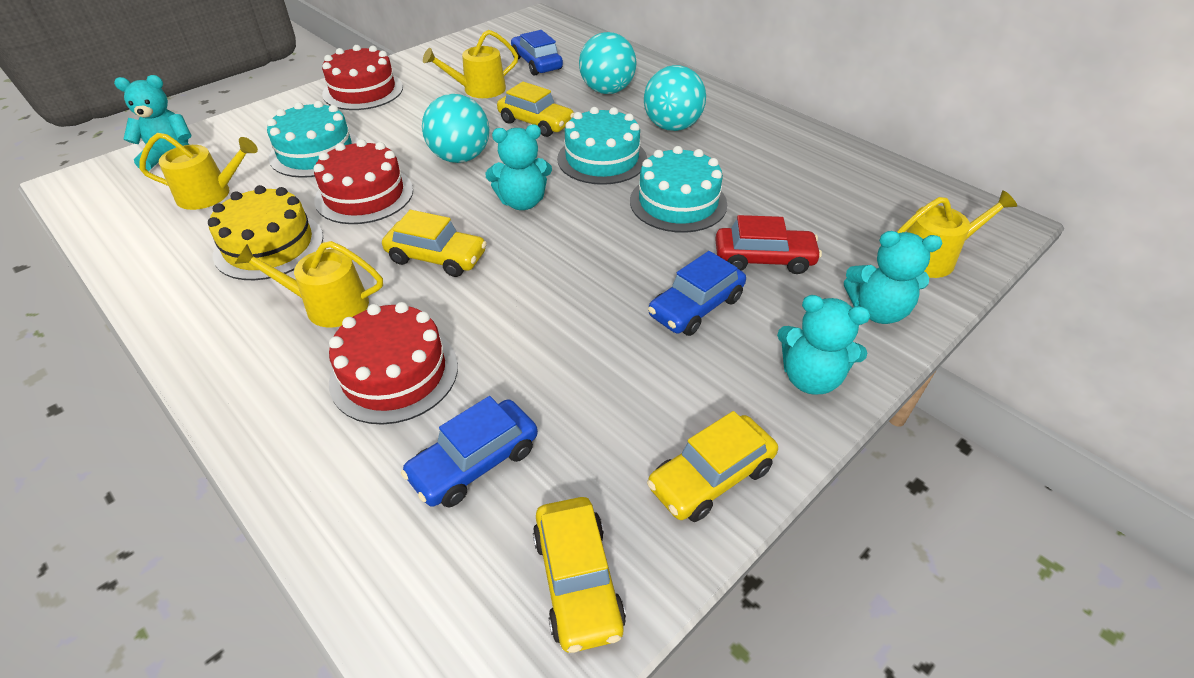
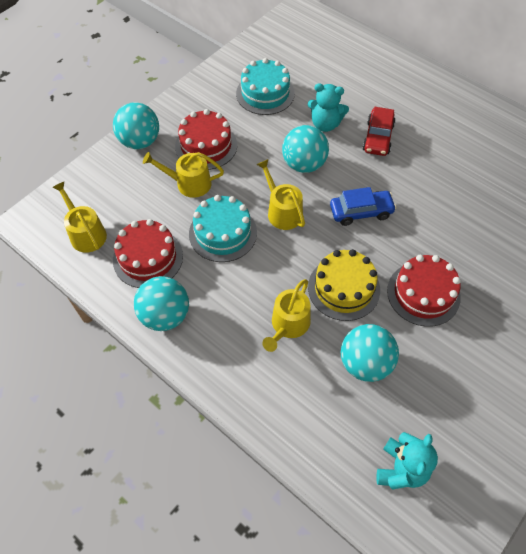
blue car: 3 -> 1
turquoise ball: 3 -> 4
turquoise cake: 3 -> 2
turquoise teddy bear: 4 -> 2
yellow car: 4 -> 0

